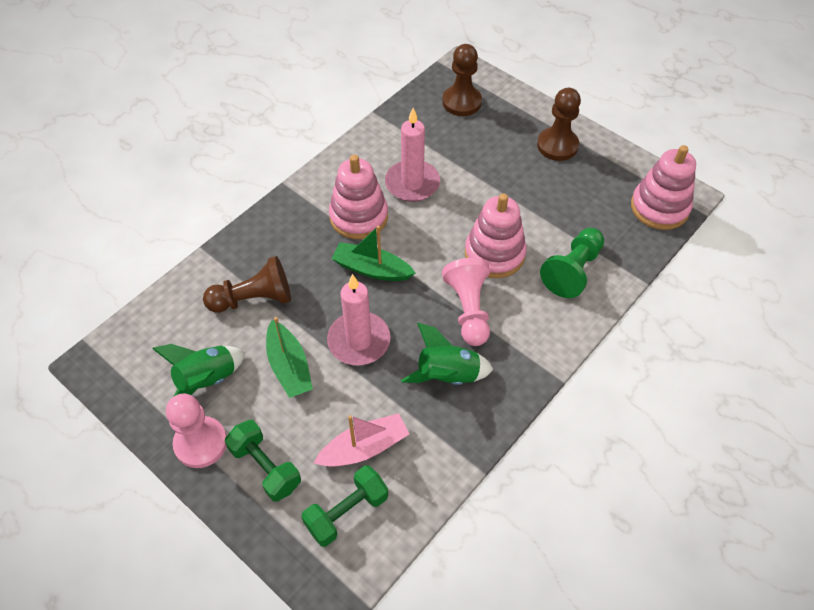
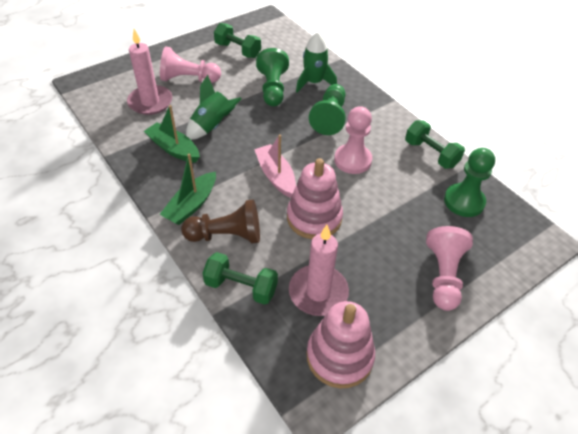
brown pawn: 3 -> 1
green dumbbell: 2 -> 3
green pawn: 1 -> 3
pink pawn: 2 -> 3
pink stacking toy: 3 -> 2

